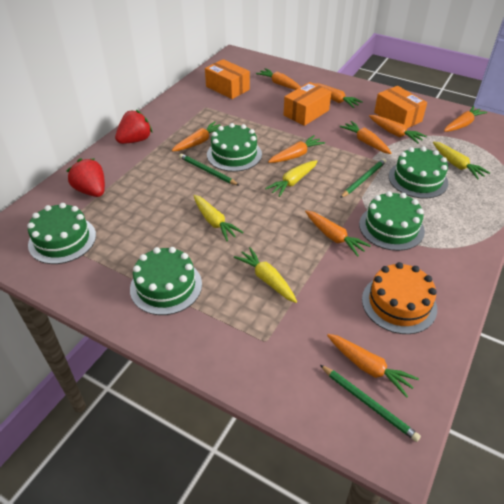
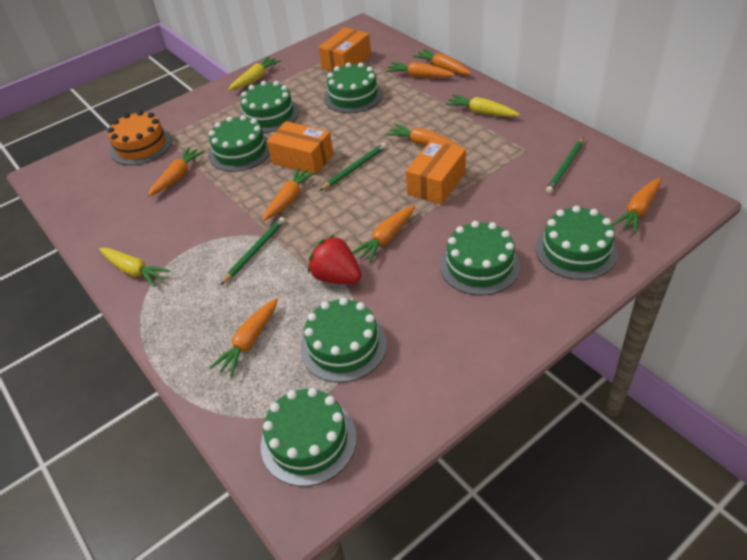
green cake: 5 -> 7
orange carrot: 9 -> 8
red strawberry: 2 -> 1
yellow carrot: 4 -> 3

